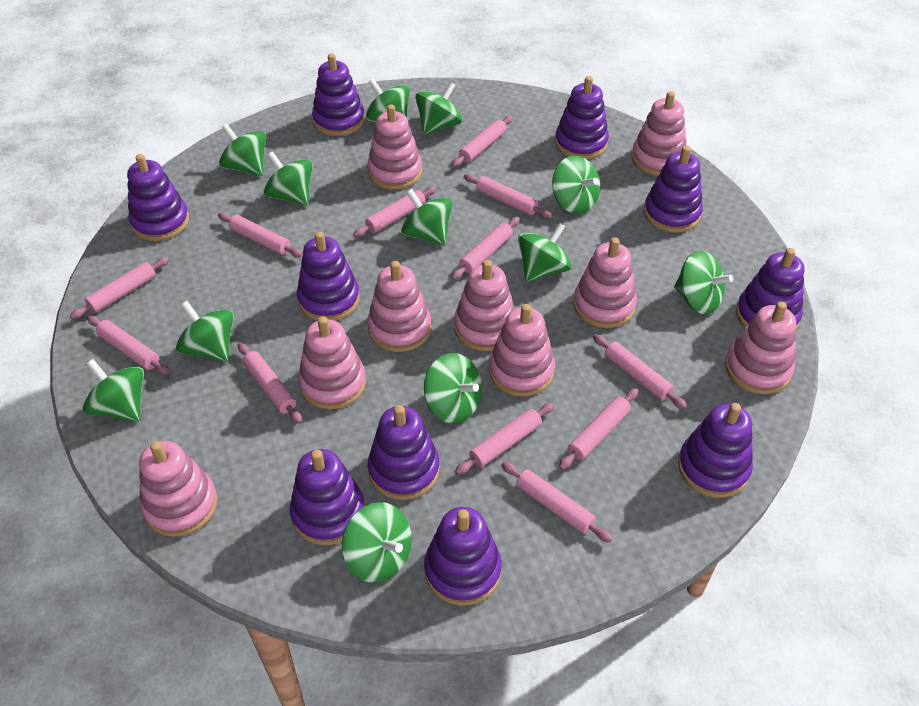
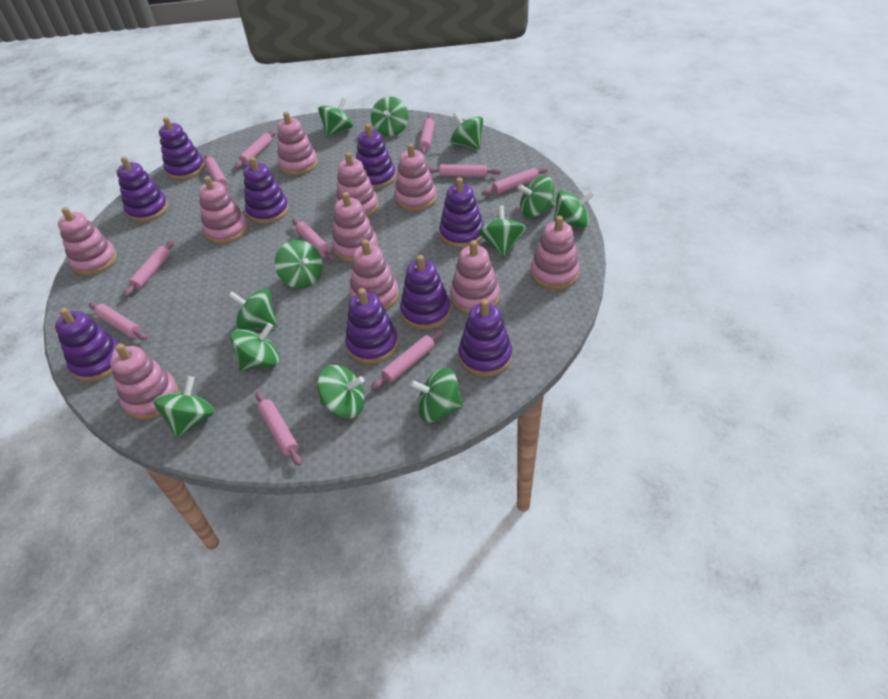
pink rolling pin: 12 -> 10
pink stacking toy: 9 -> 10
purple stacking toy: 10 -> 9

